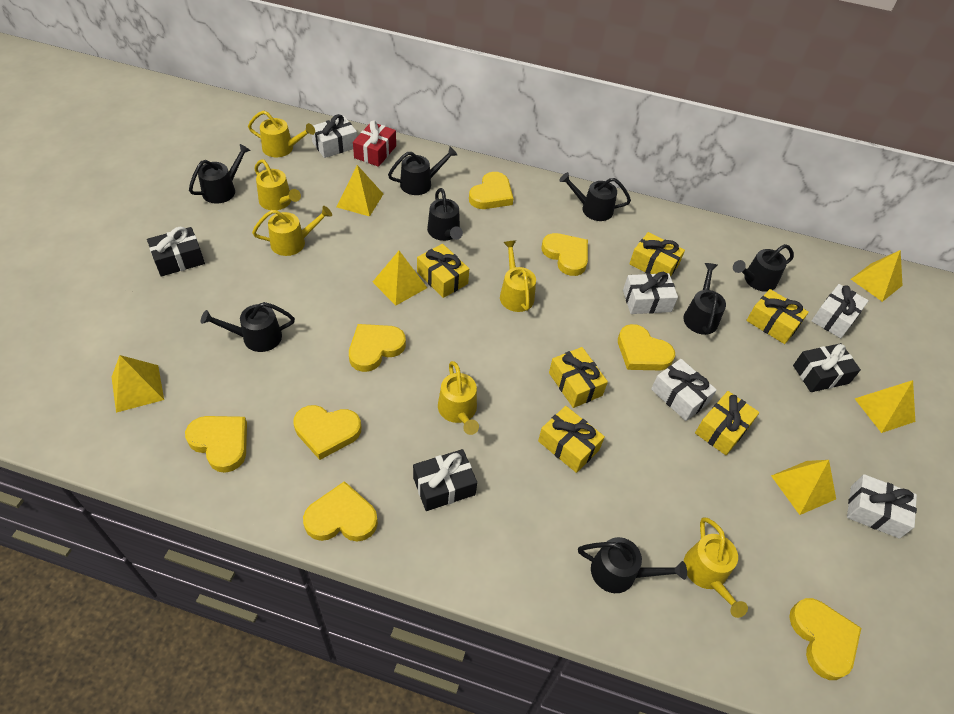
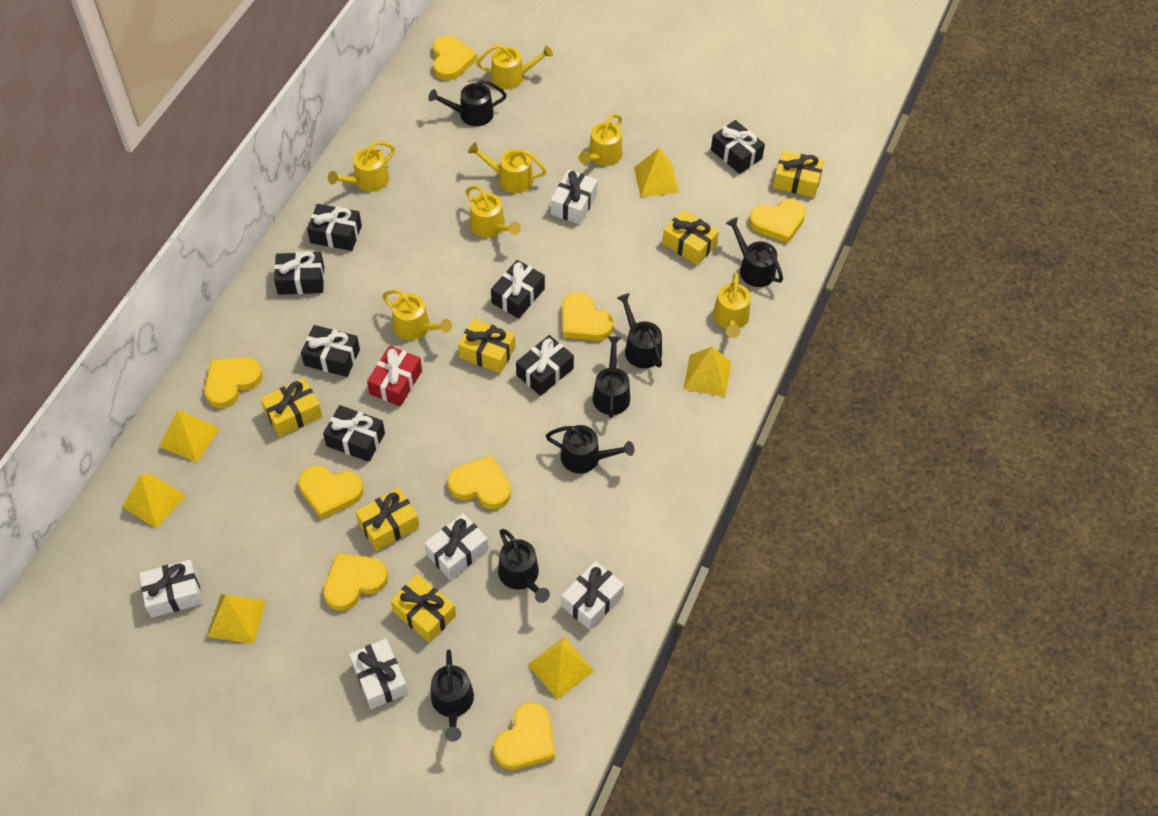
black gift: 3 -> 7
black watering can: 8 -> 7
yellow watering can: 6 -> 7

